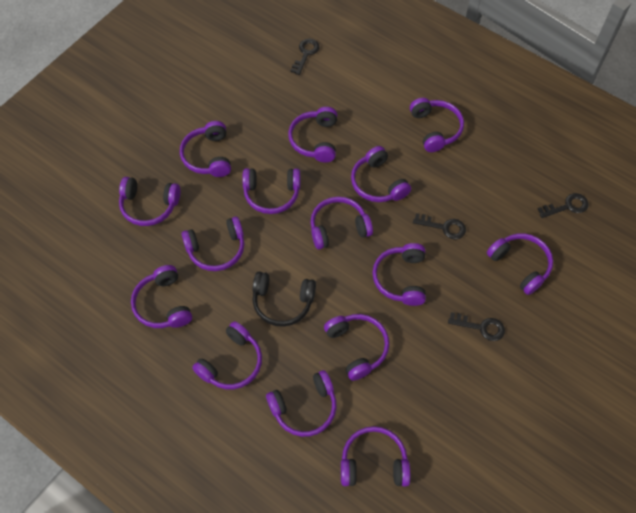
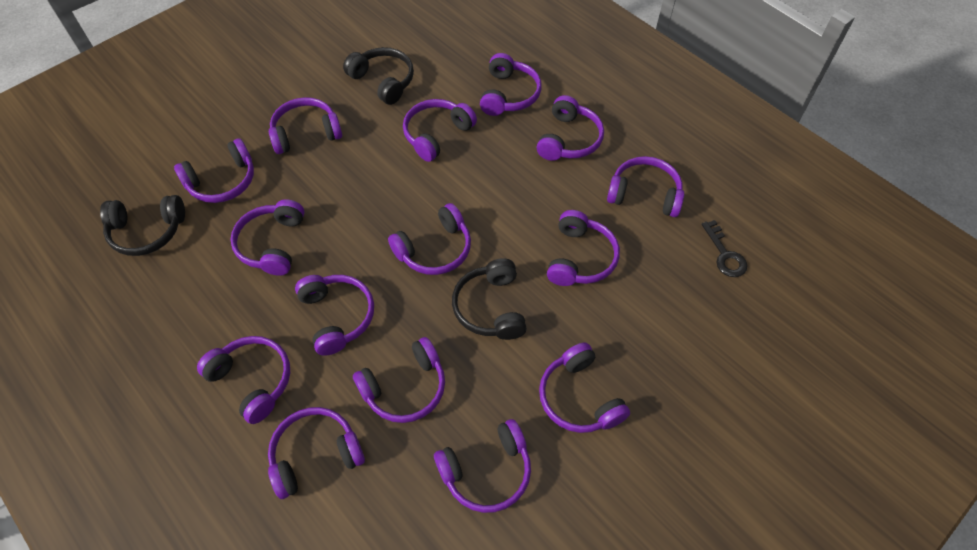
black headphones: 1 -> 3
black key: 4 -> 1

